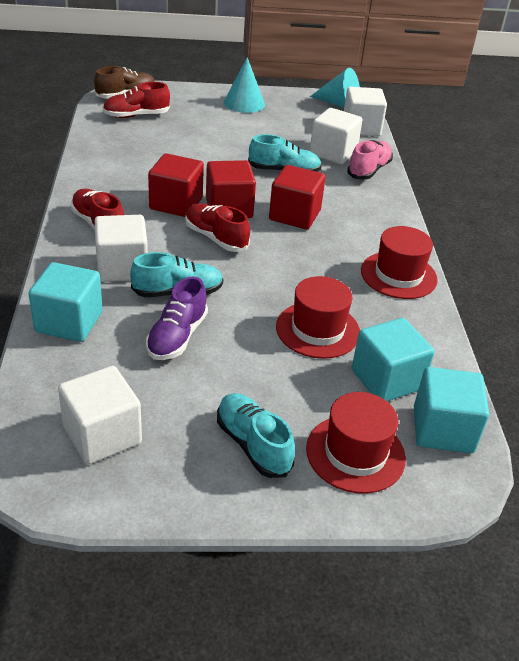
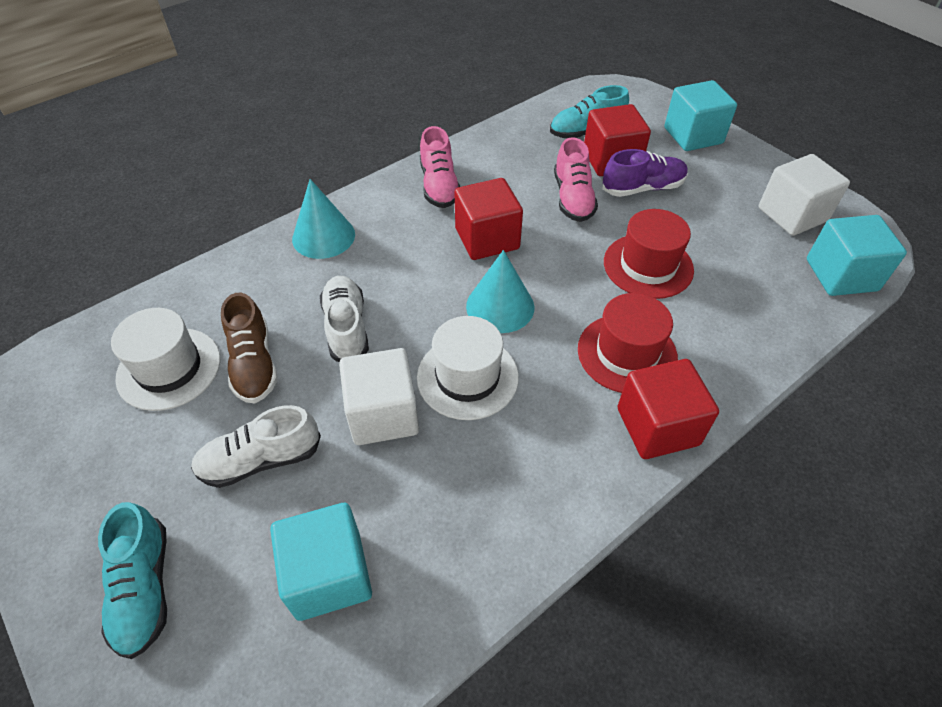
pink shoe: 1 -> 2
red hat: 3 -> 2
red shoe: 3 -> 0
turquoise shoe: 3 -> 2
white cube: 4 -> 2
white hat: 0 -> 2
white shoe: 0 -> 2

